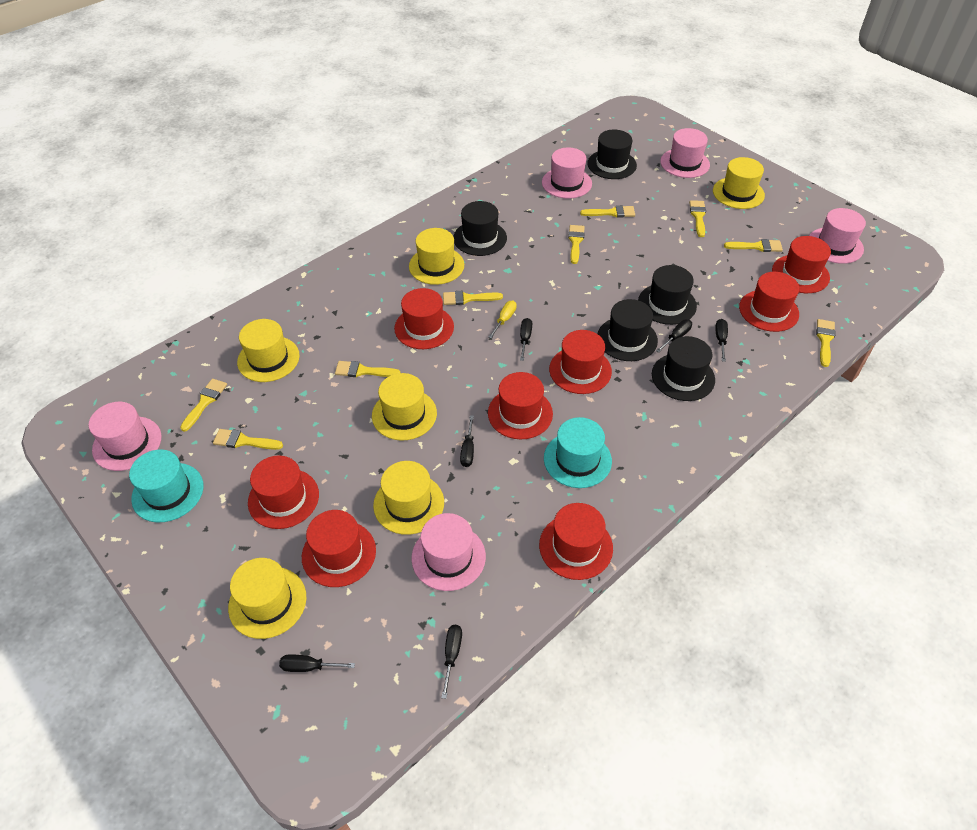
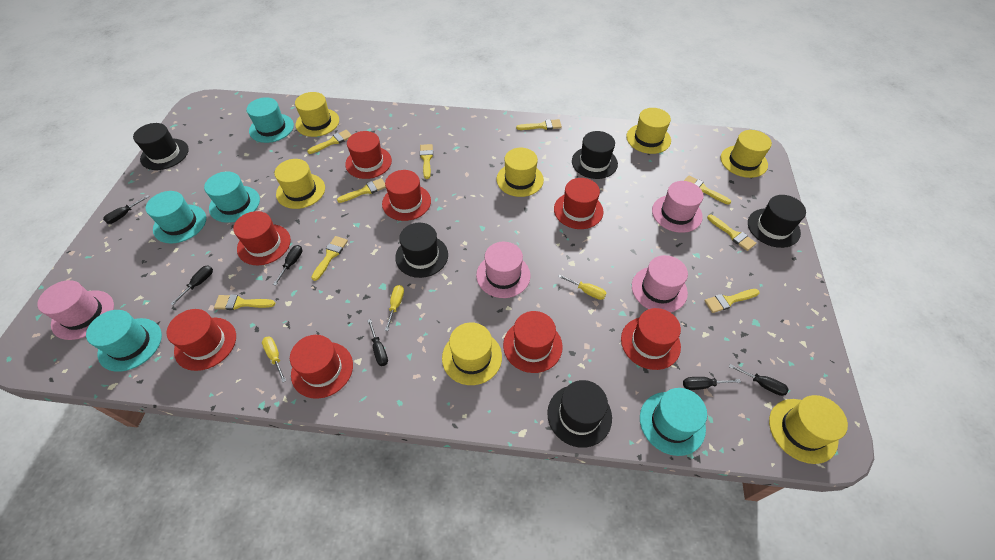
pink hat: 5 -> 4
turquoise hat: 2 -> 5
yellow hat: 6 -> 7
yellow screwdriver: 1 -> 3

